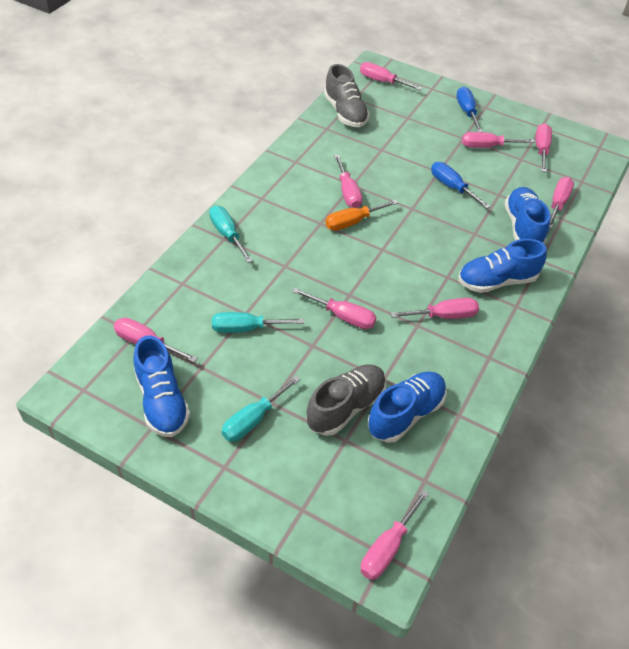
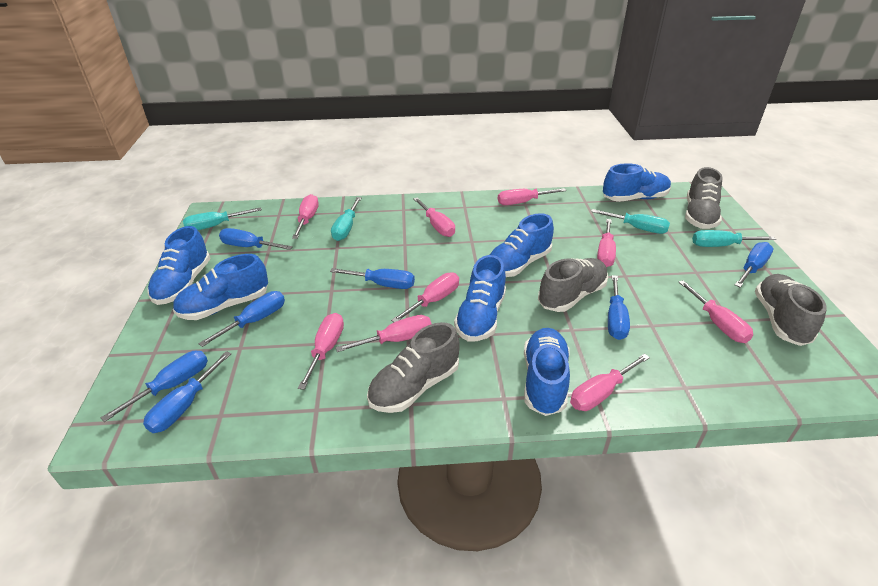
blue screwdriver: 2 -> 7
blue shoe: 4 -> 6
grey shoe: 2 -> 4
orange screwdriver: 1 -> 0
turquoise screwdriver: 3 -> 4

